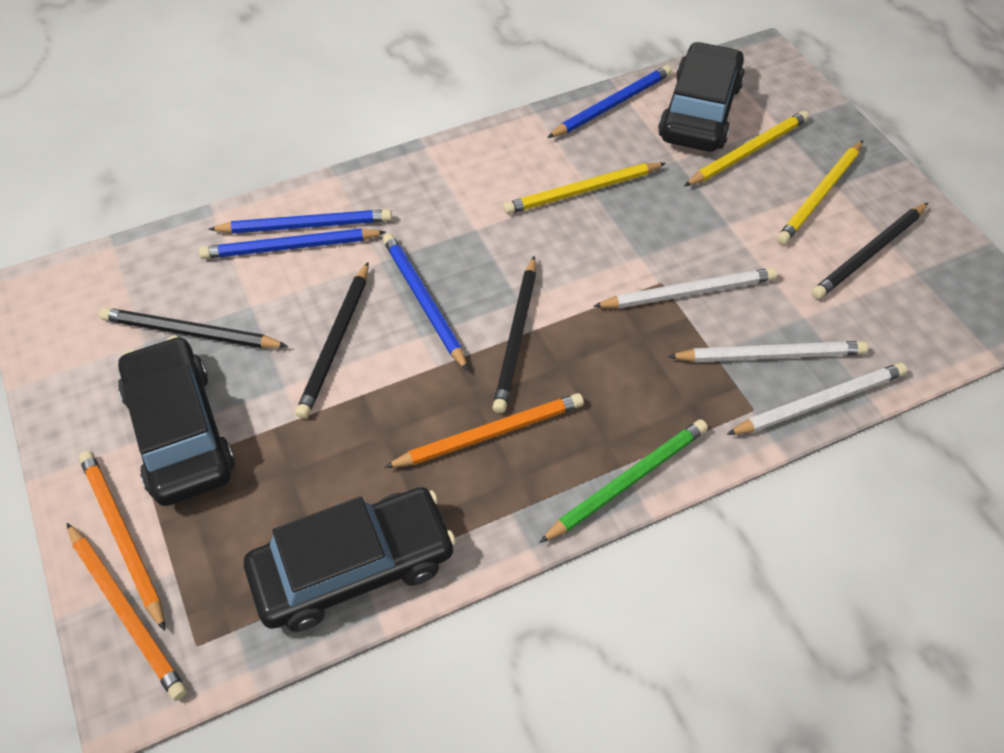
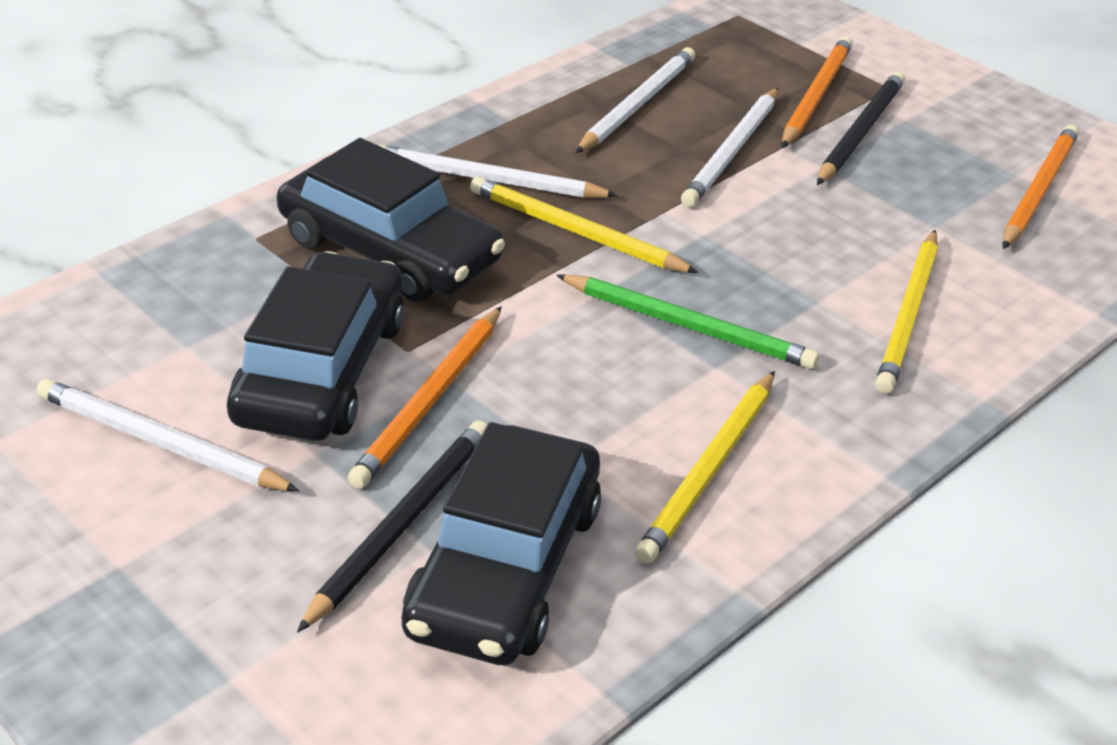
black pencil: 4 -> 2
blue pencil: 4 -> 0
white pencil: 3 -> 4

